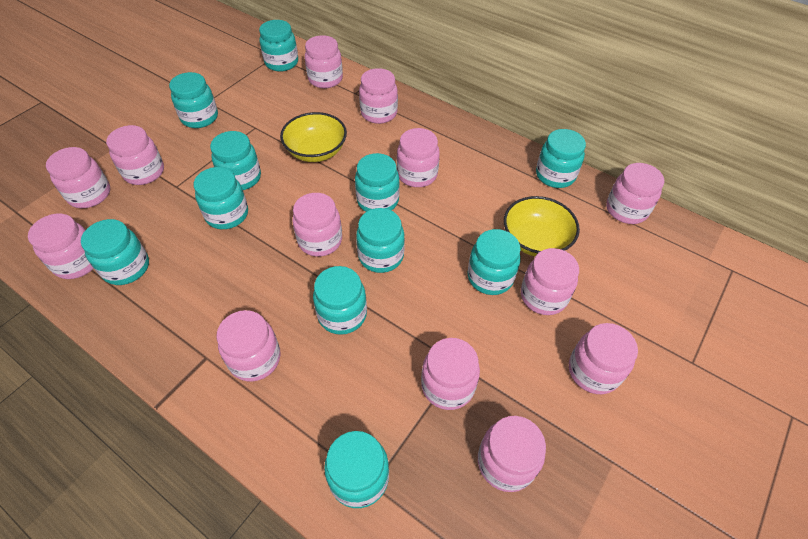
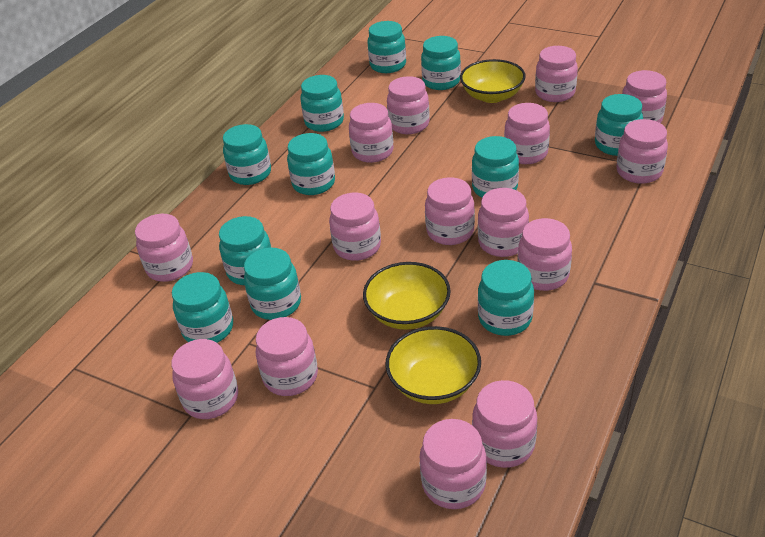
pink jar: 13 -> 15
yellow bowl: 2 -> 3

